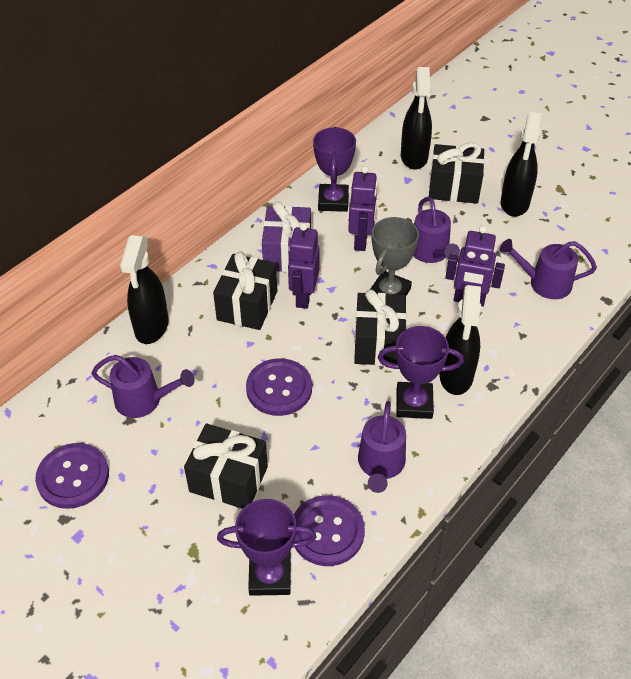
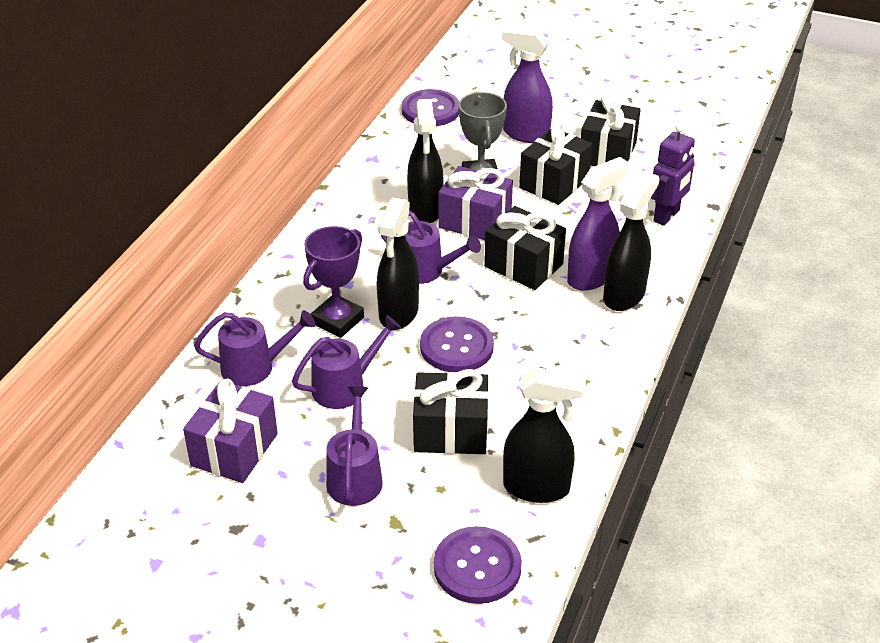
purple gift: 1 -> 2
purple robot: 3 -> 1
purple spray bottle: 0 -> 2
purple trophy: 3 -> 1

